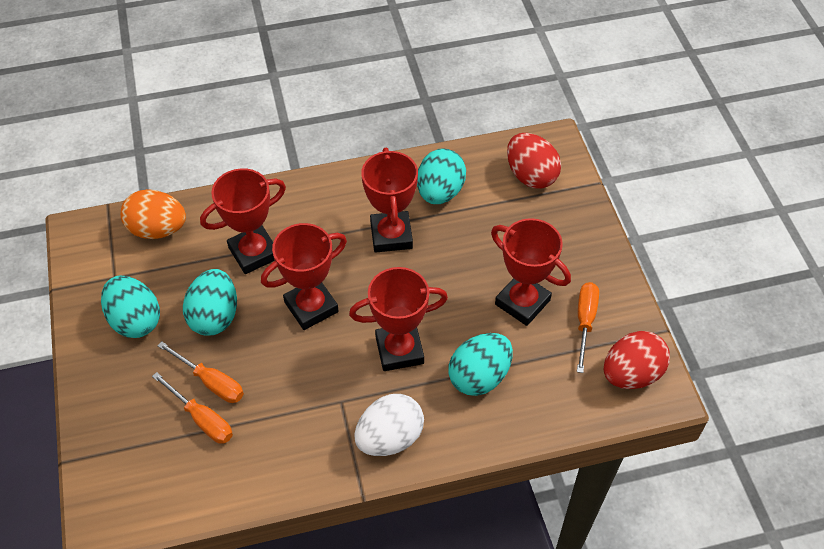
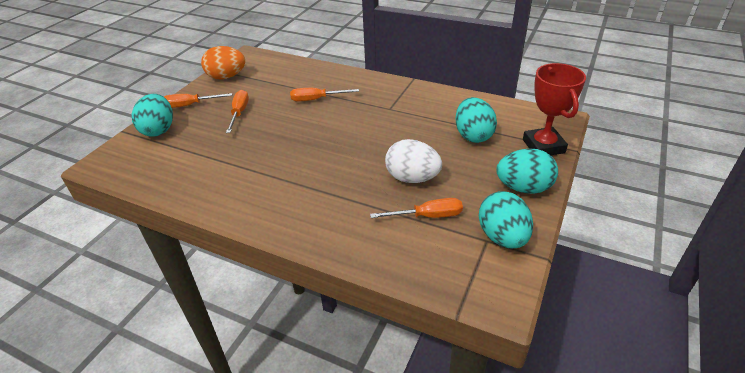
orange screwdriver: 3 -> 4
red egg: 2 -> 0
red trophy: 5 -> 1

